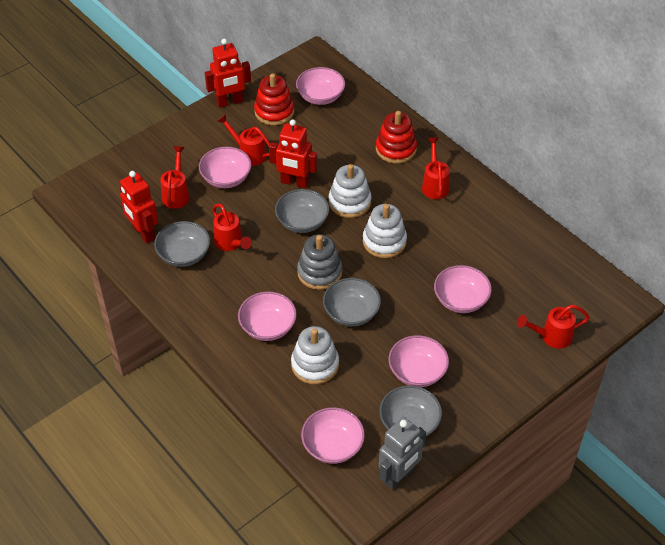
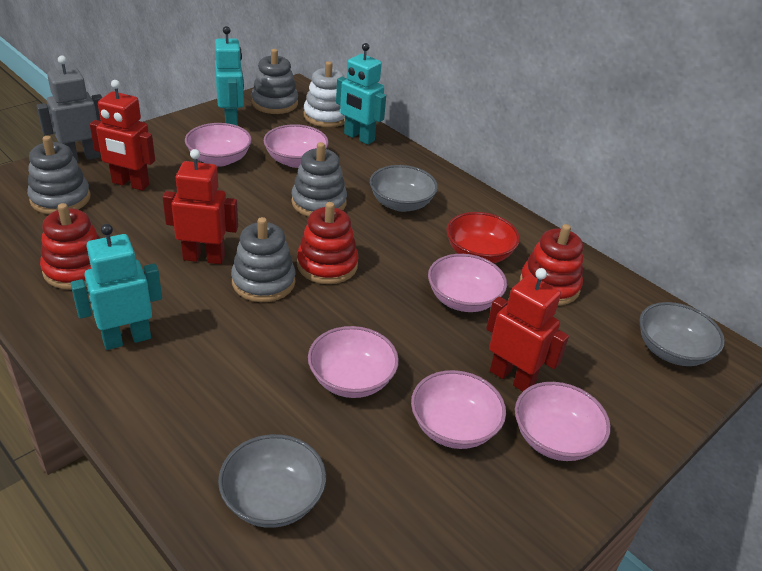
grey bowl: 4 -> 3
grey stacking toy: 1 -> 4
red bowl: 0 -> 1
red stacking toy: 2 -> 3
red watering can: 5 -> 0
turquoise robot: 0 -> 3
white stacking toy: 3 -> 1

